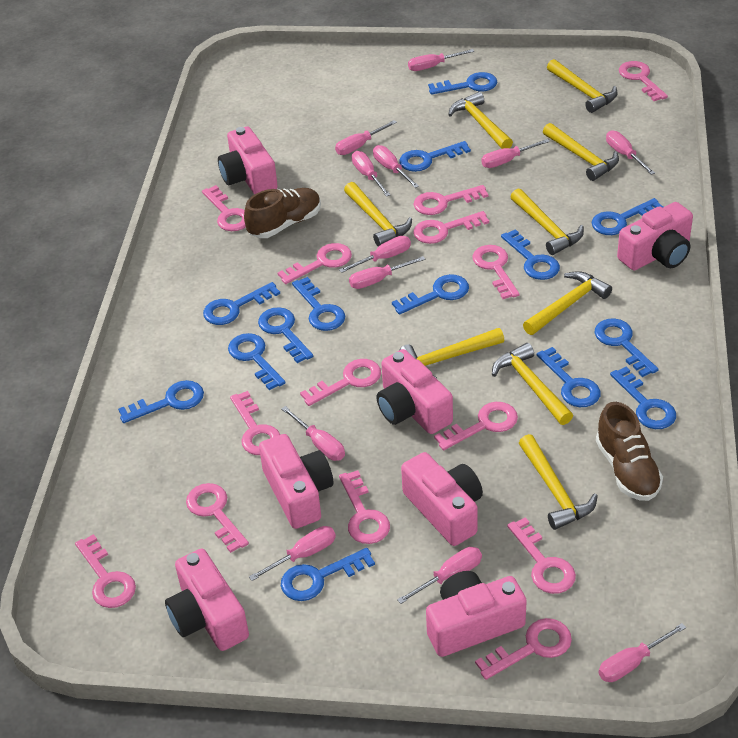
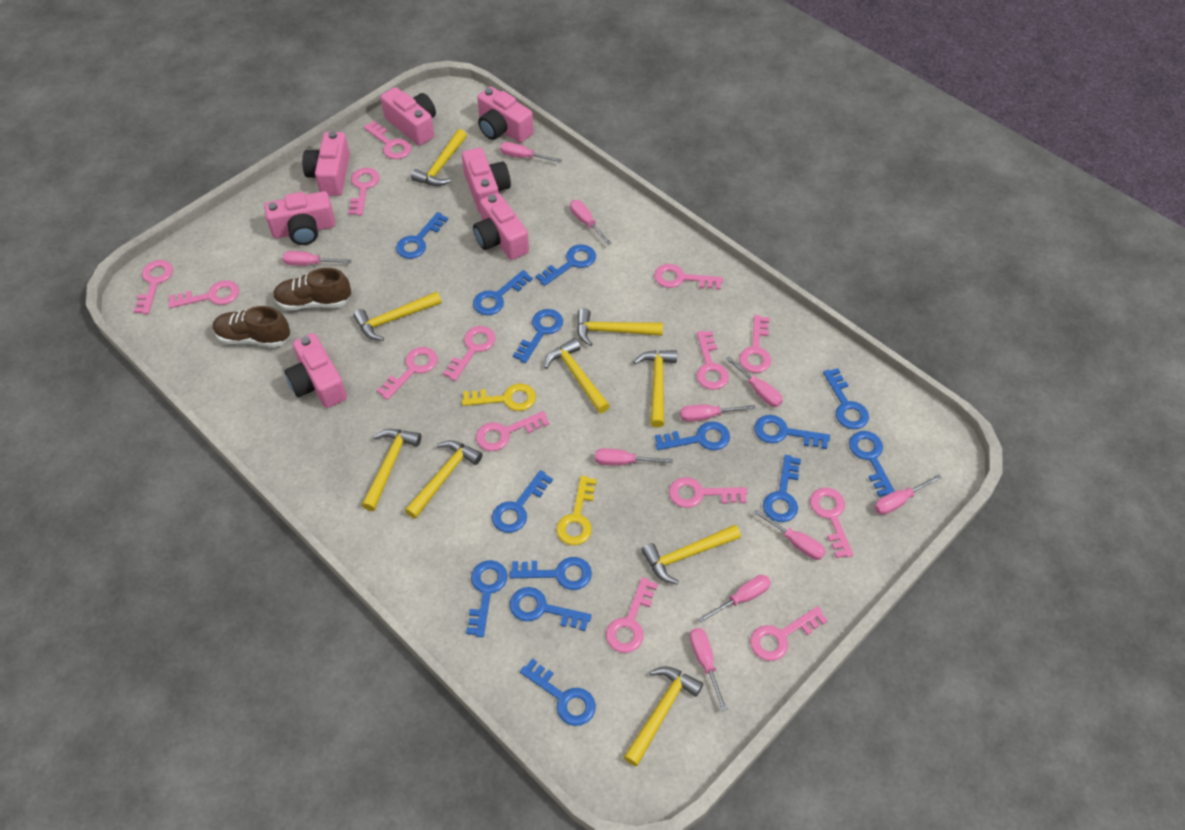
pink screwdriver: 12 -> 10
yellow key: 0 -> 2

